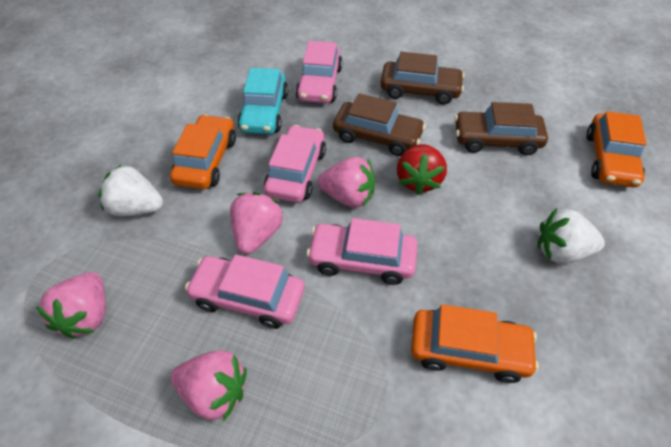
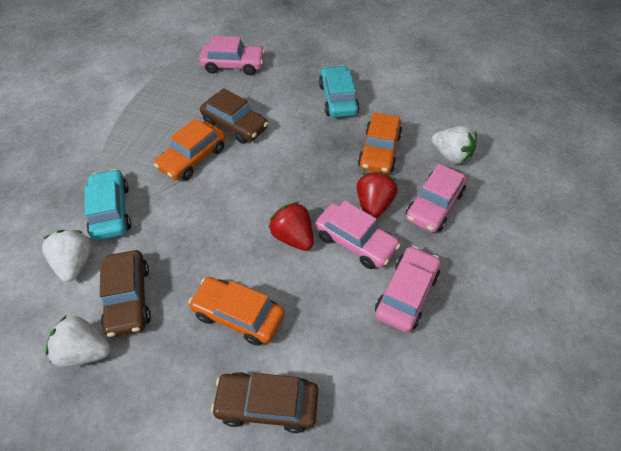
pink strawberry: 4 -> 0
red strawberry: 1 -> 2
turquoise car: 1 -> 2
white strawberry: 2 -> 3

